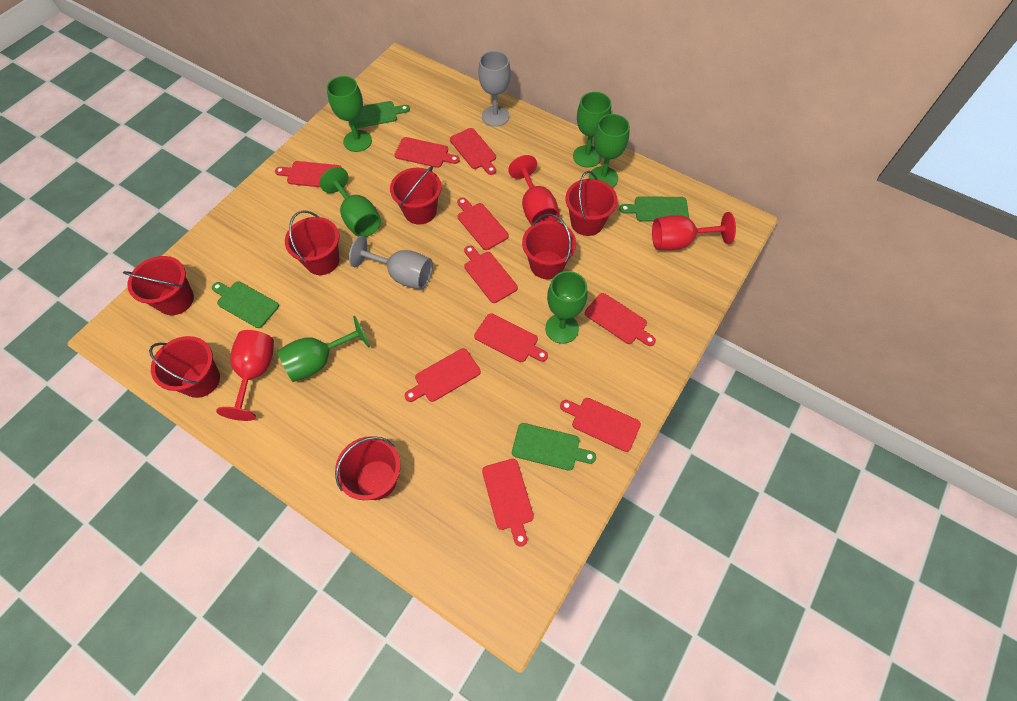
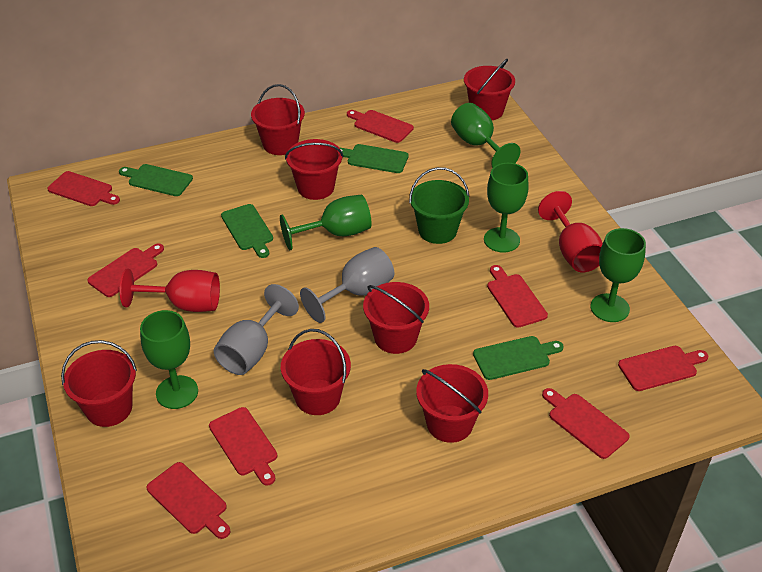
green bucket: 0 -> 1
green goblet: 6 -> 5
red cutting board: 10 -> 8
red goblet: 3 -> 2

